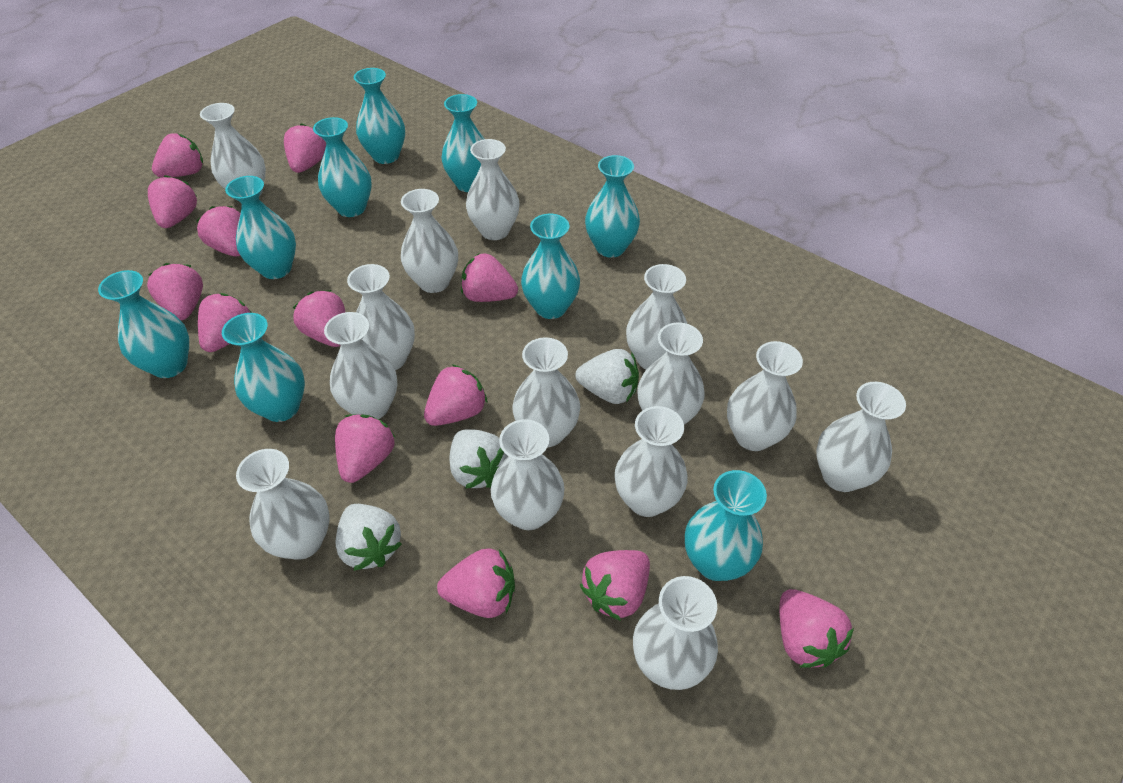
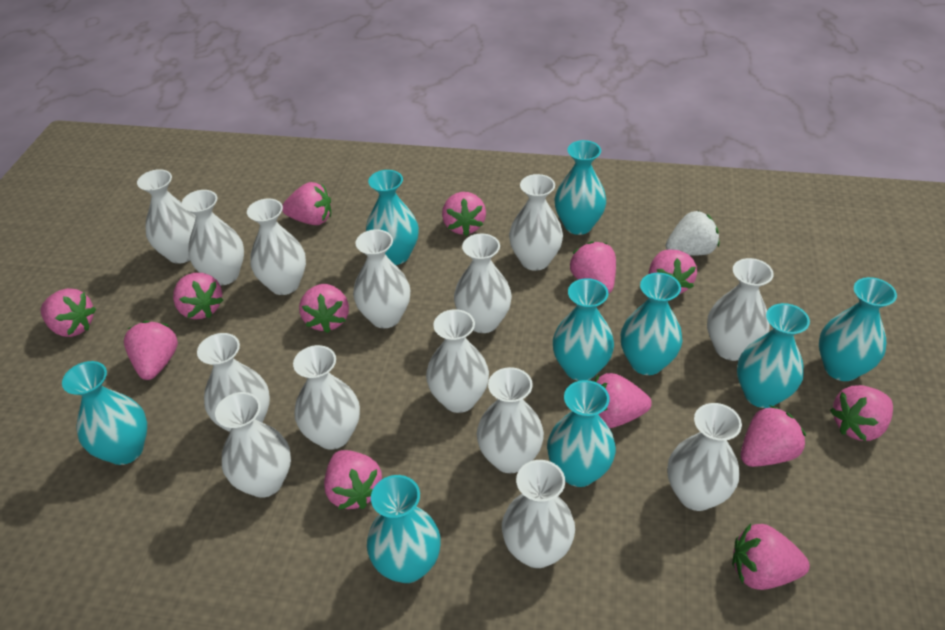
white strawberry: 3 -> 1

